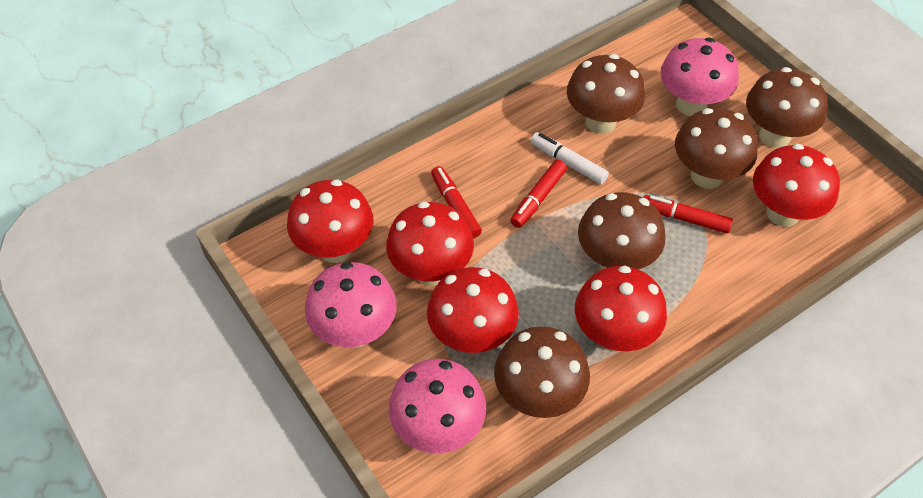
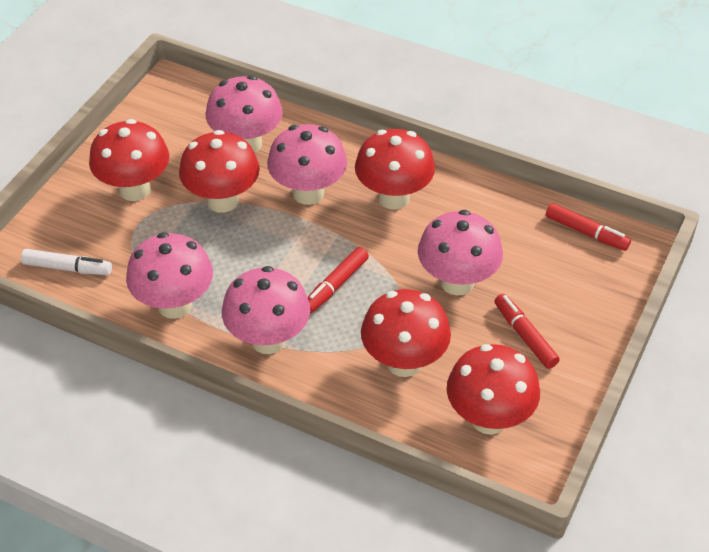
brown mushroom: 5 -> 0
pink mushroom: 3 -> 5

